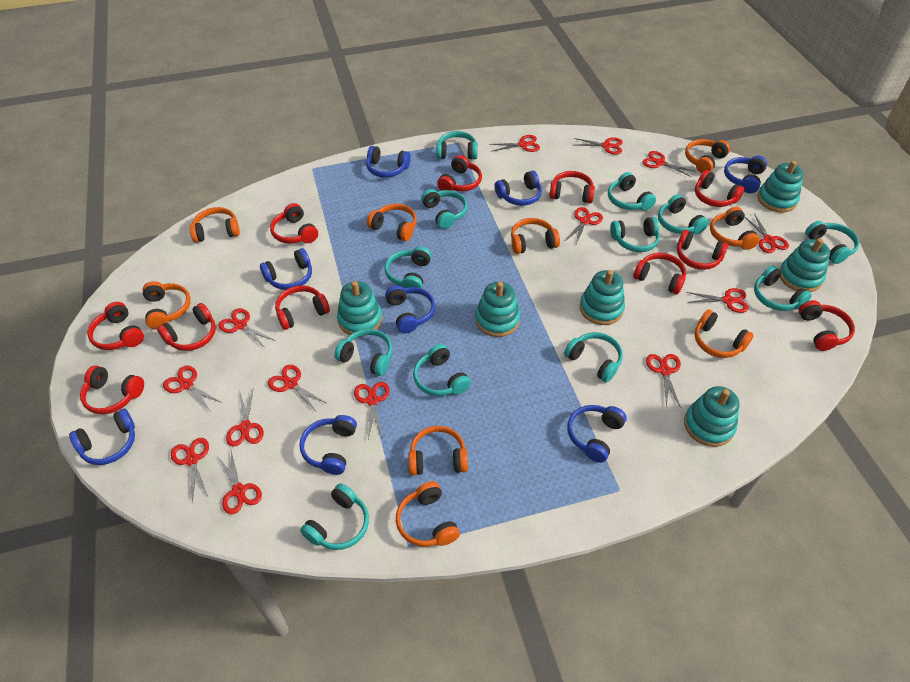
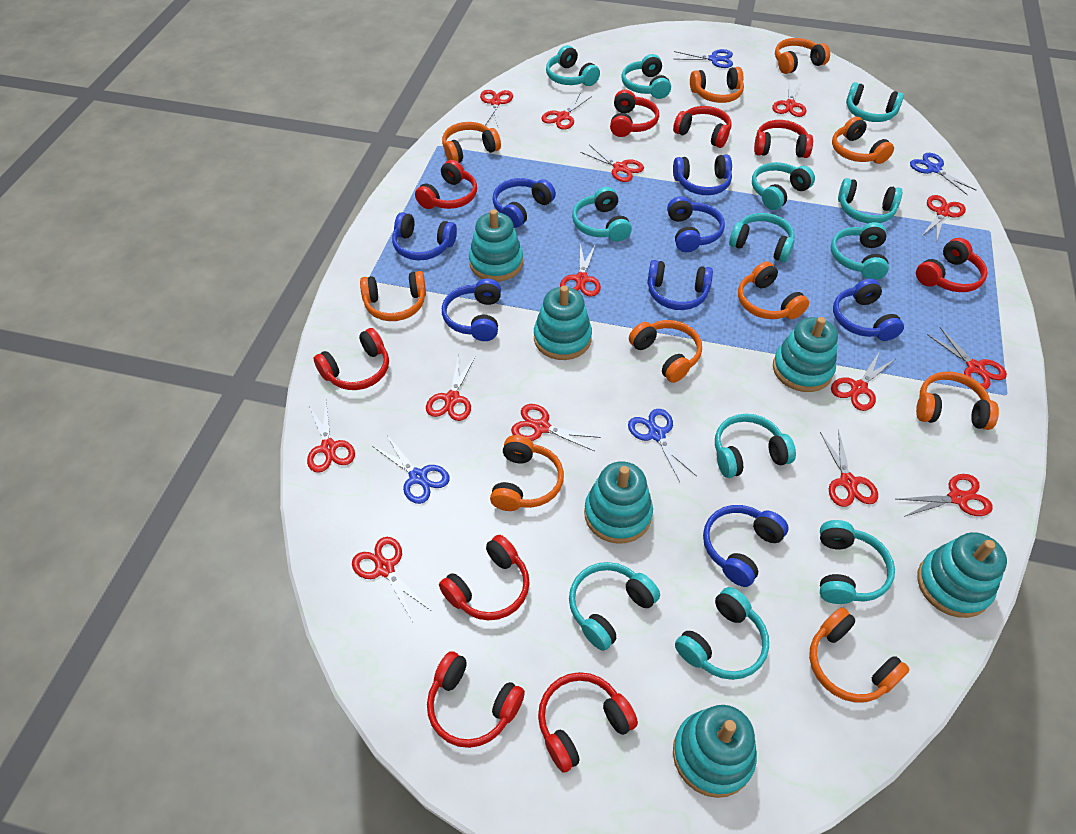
blue scissors: 0 -> 4
orange headphones: 9 -> 10
red headphones: 11 -> 9

